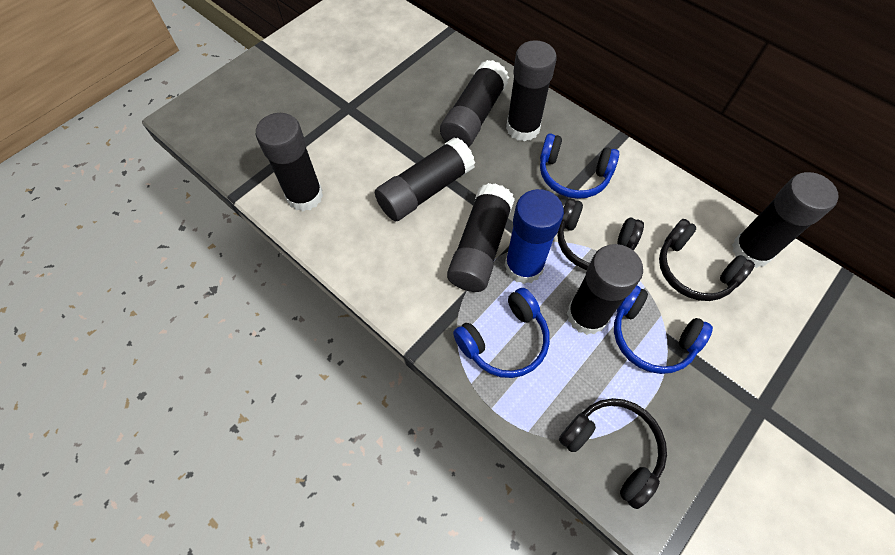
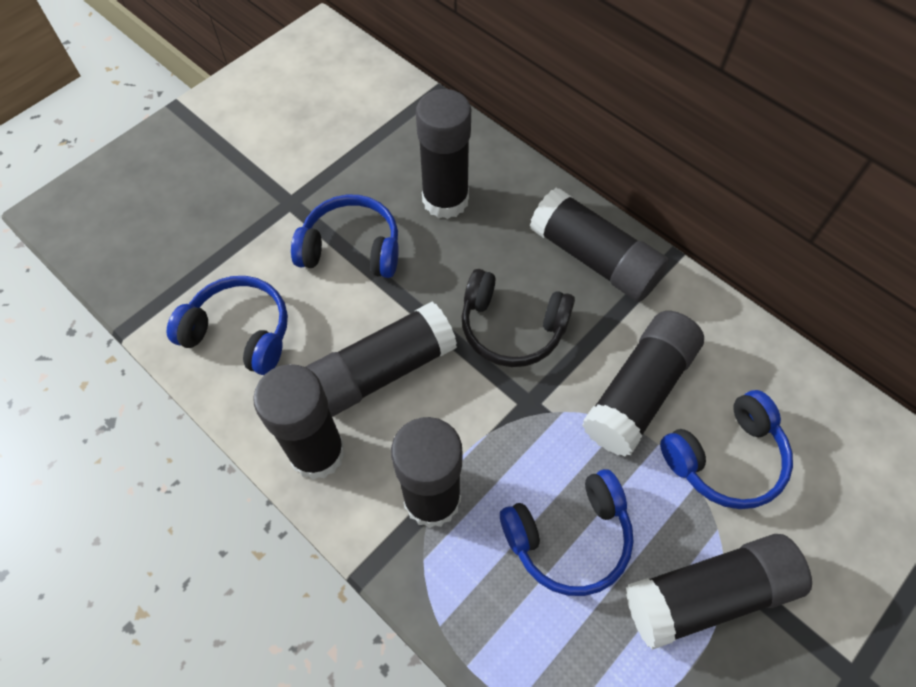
black headphones: 3 -> 1
blue glue stick: 1 -> 0
blue headphones: 3 -> 4

